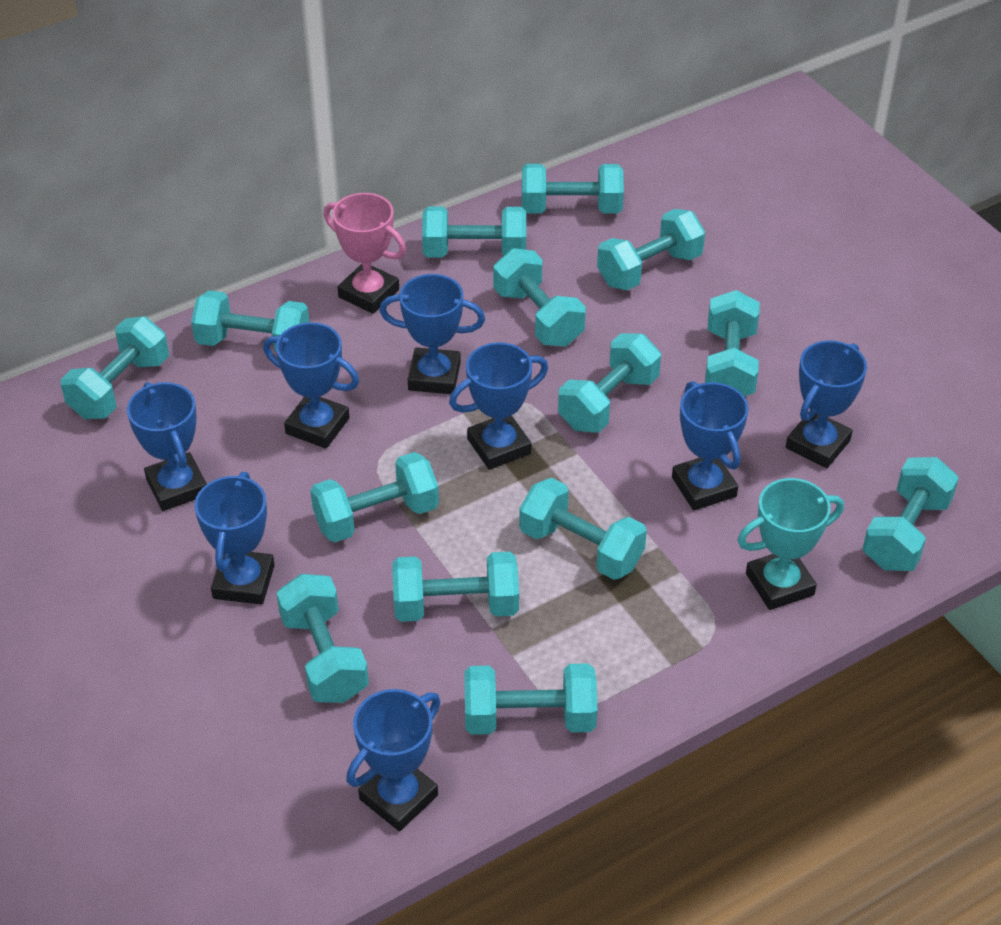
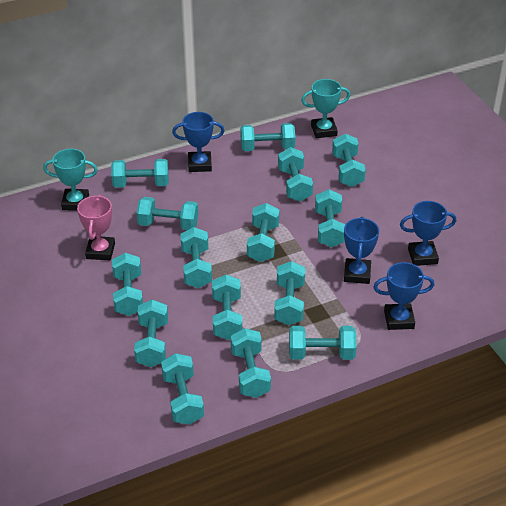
blue trophy: 8 -> 4
turquoise dumbbell: 14 -> 15
turquoise trophy: 1 -> 2

